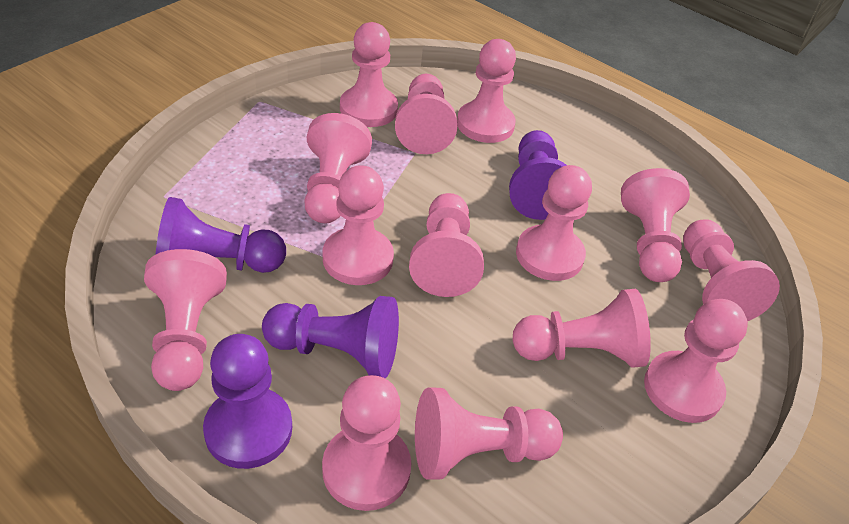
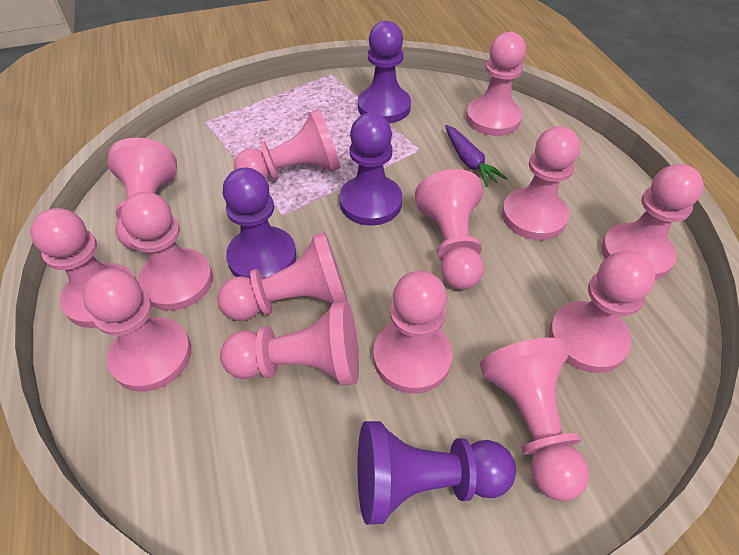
purple carrot: 0 -> 1

